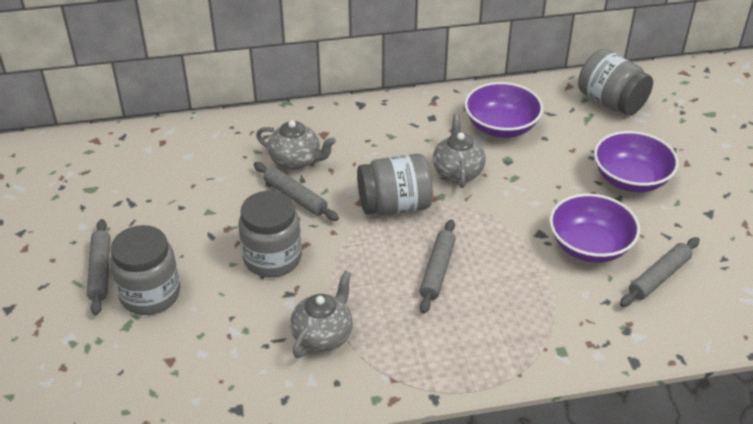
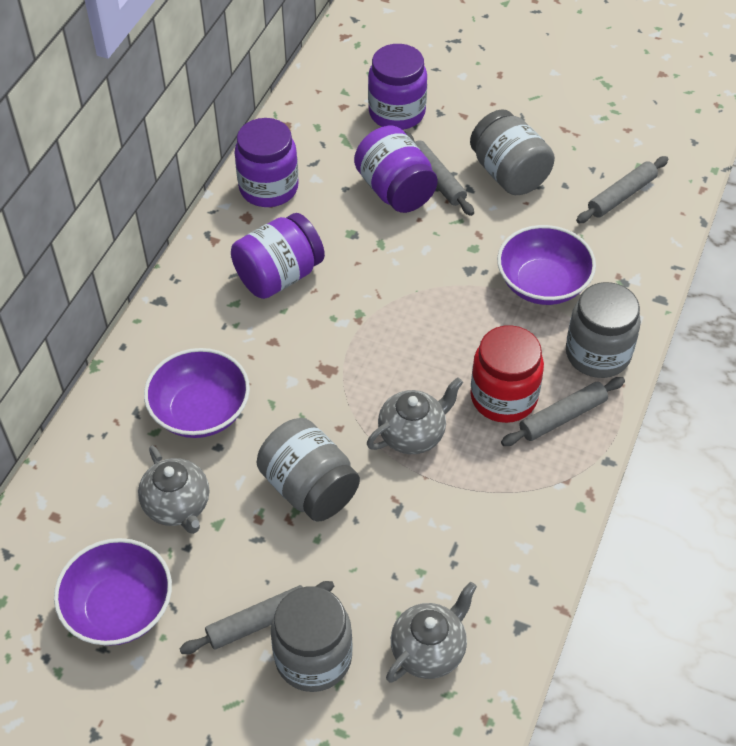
purple jar: 0 -> 4
red jar: 0 -> 1

